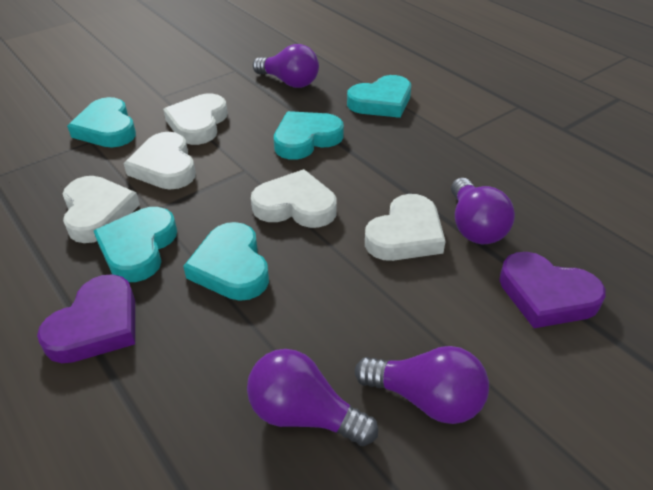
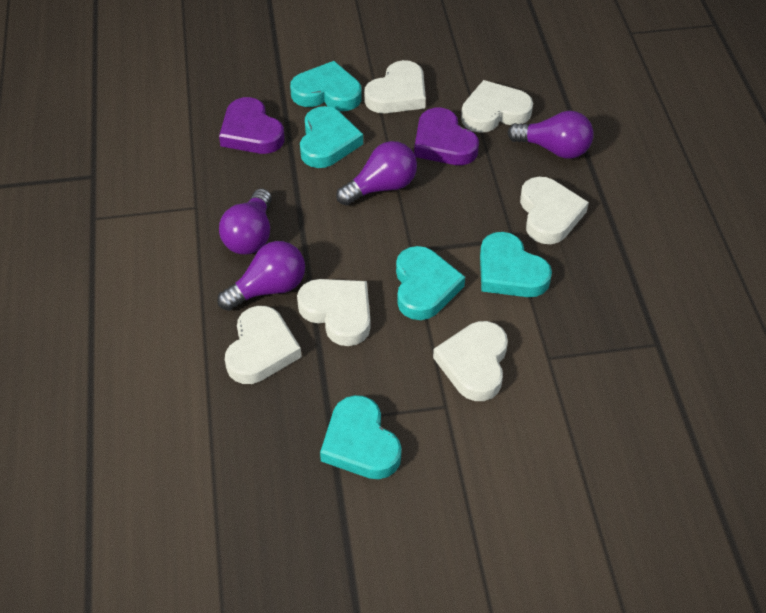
white heart: 5 -> 6

